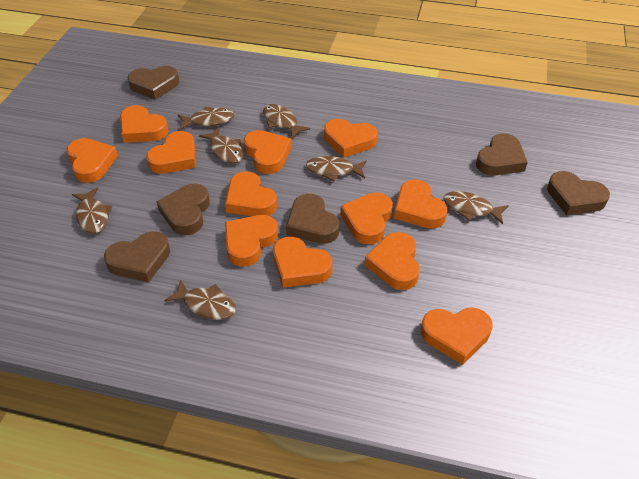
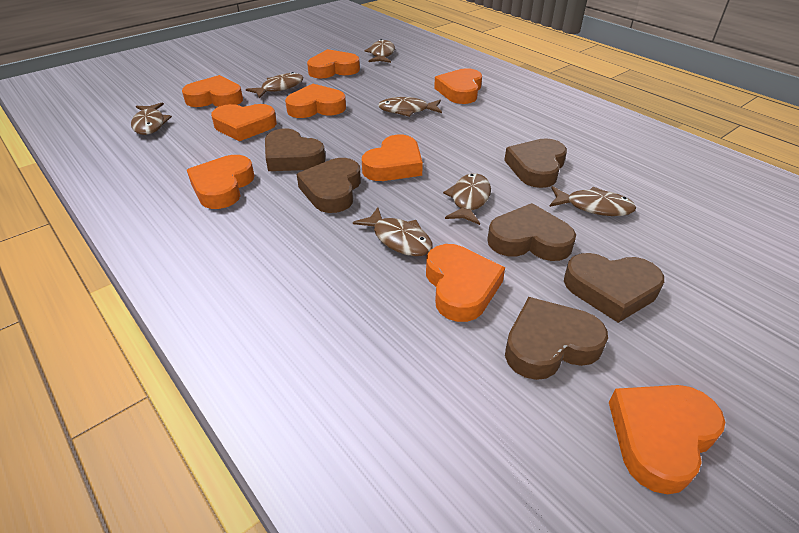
orange heart: 12 -> 9

